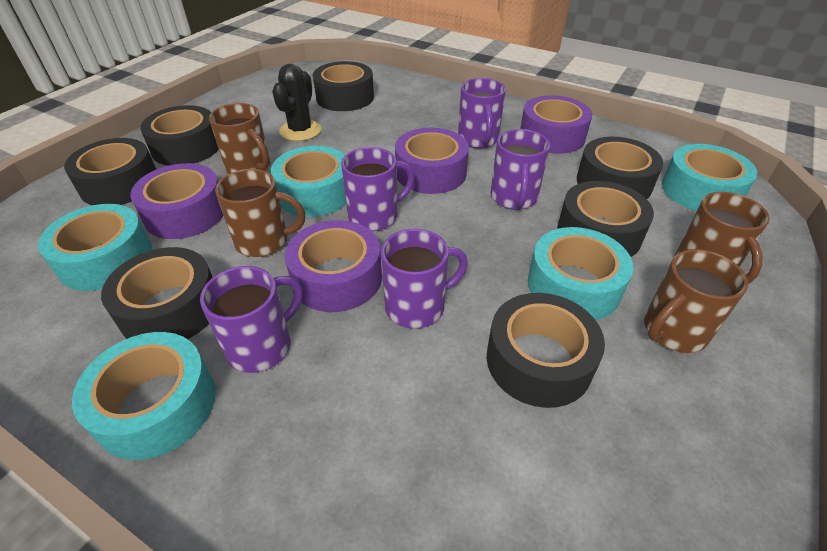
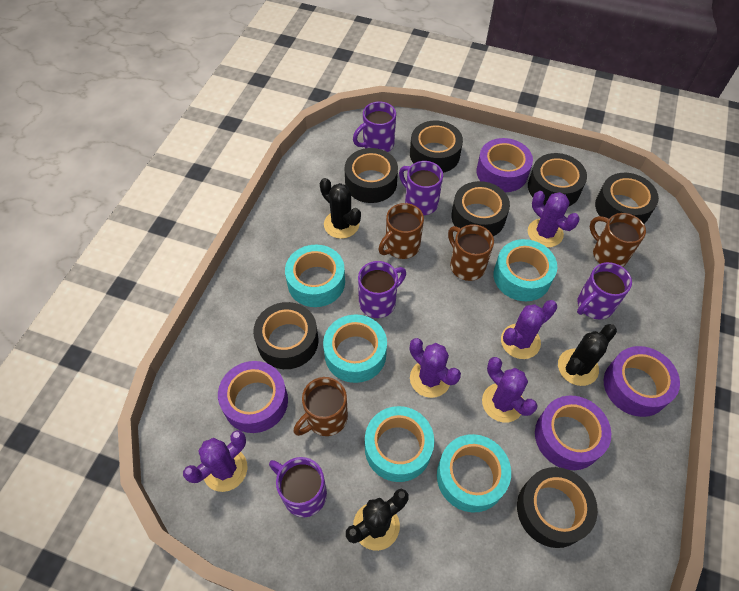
black cactus: 1 -> 3
purple cactus: 0 -> 5

